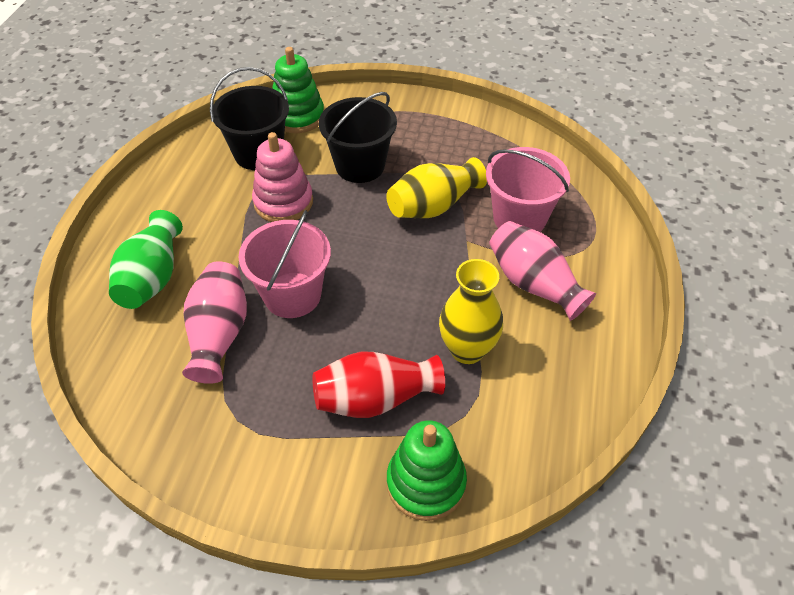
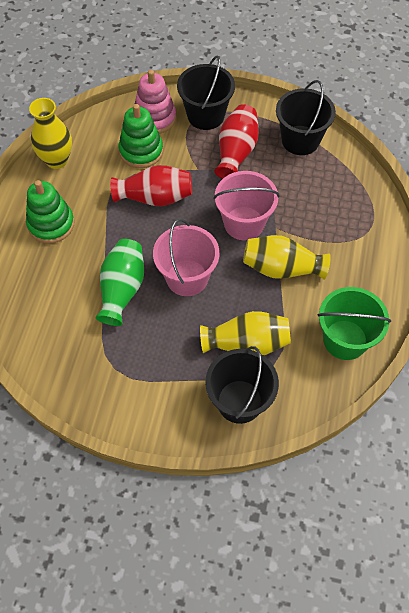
black bucket: 2 -> 3
green bucket: 0 -> 1
pink vase: 2 -> 0
red vase: 1 -> 2
yellow vase: 2 -> 3

